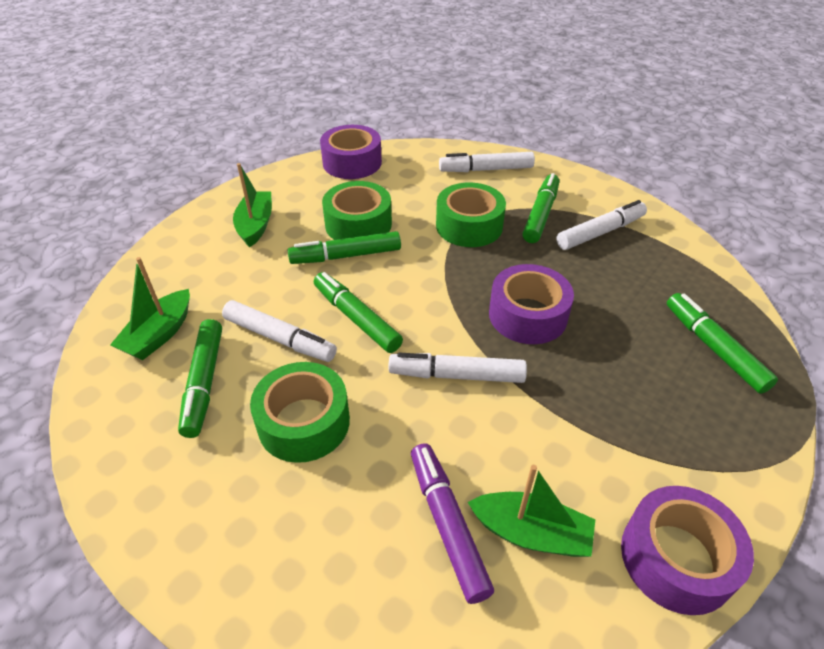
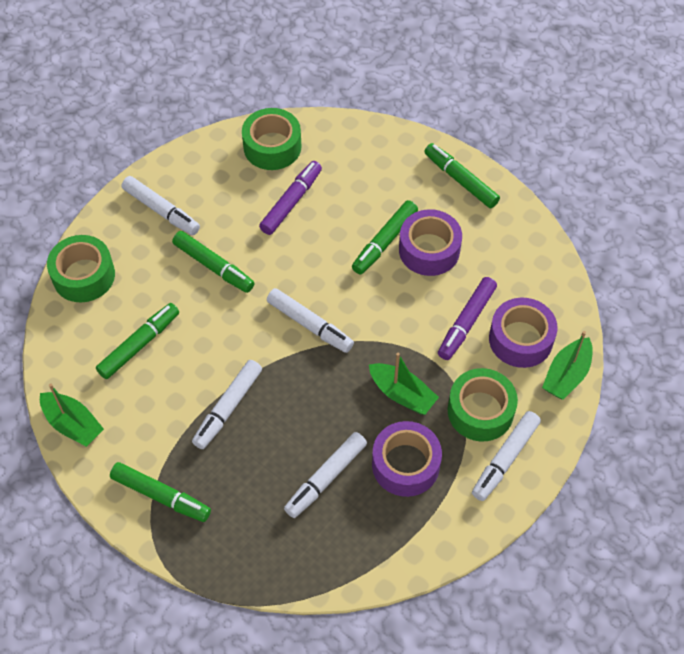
purple marker: 1 -> 2
white marker: 4 -> 5

